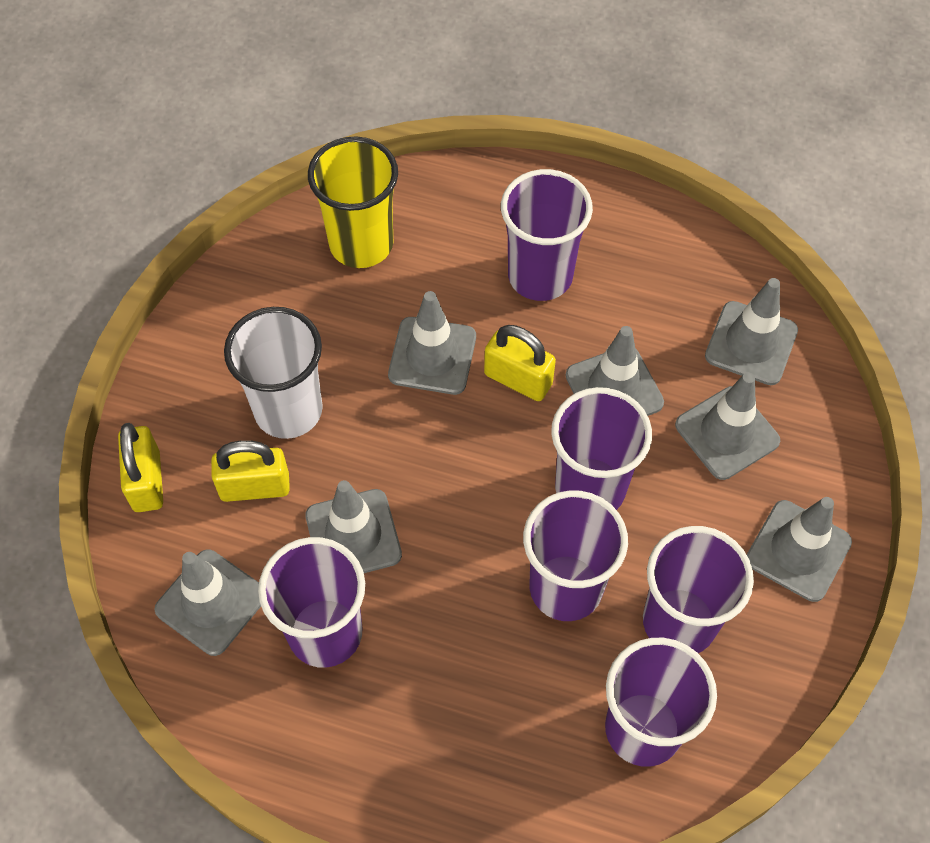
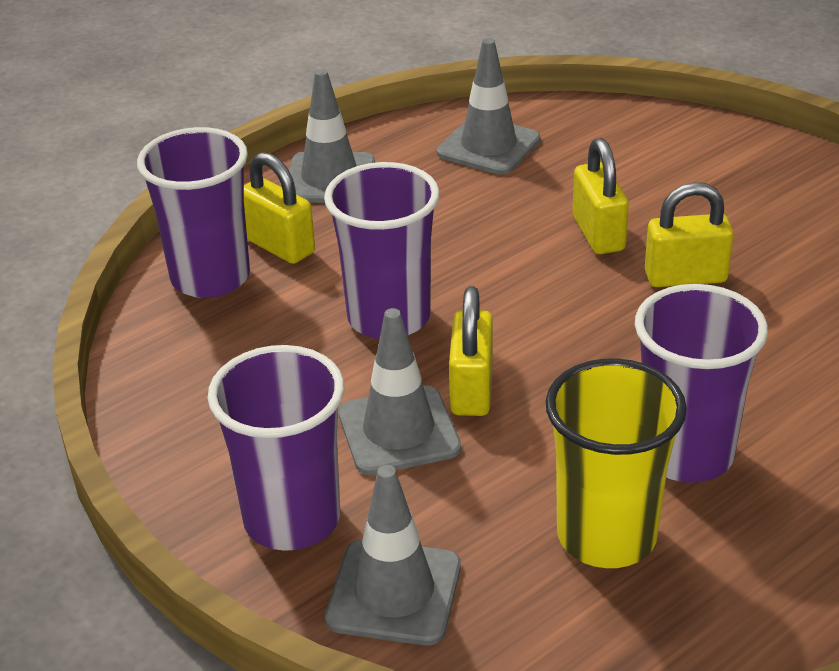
grey traffic cone: 7 -> 4
purple cup: 6 -> 4
white cup: 1 -> 0
yellow padlock: 3 -> 4

